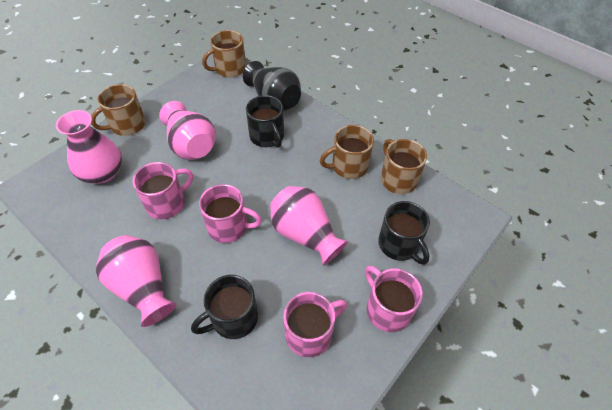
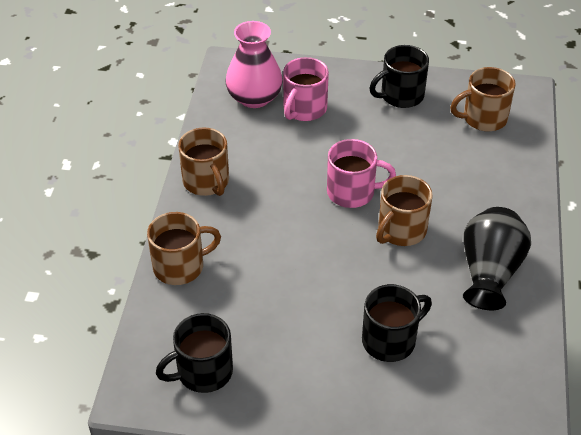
pink mug: 4 -> 2
pink vase: 4 -> 1

